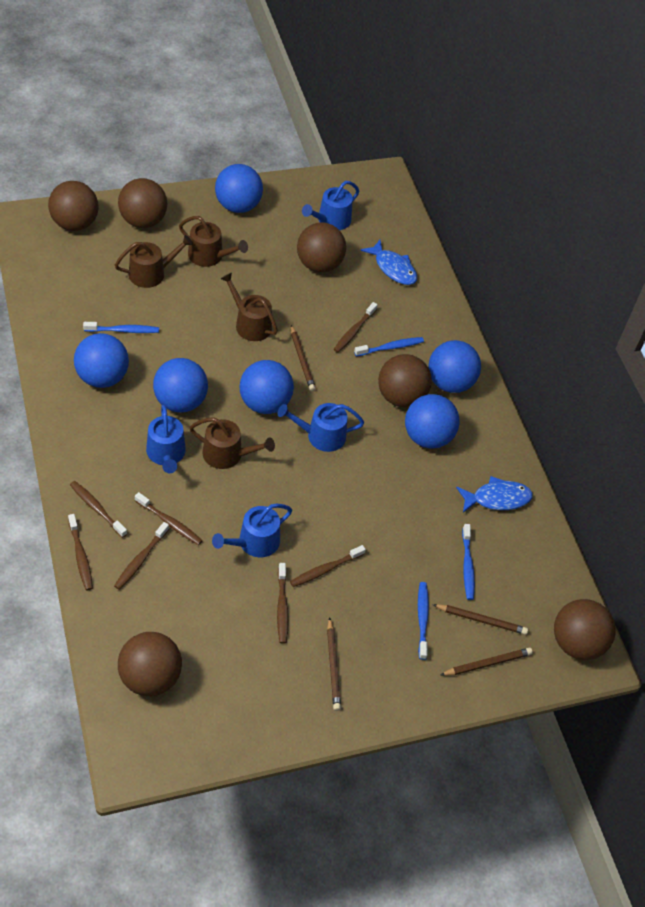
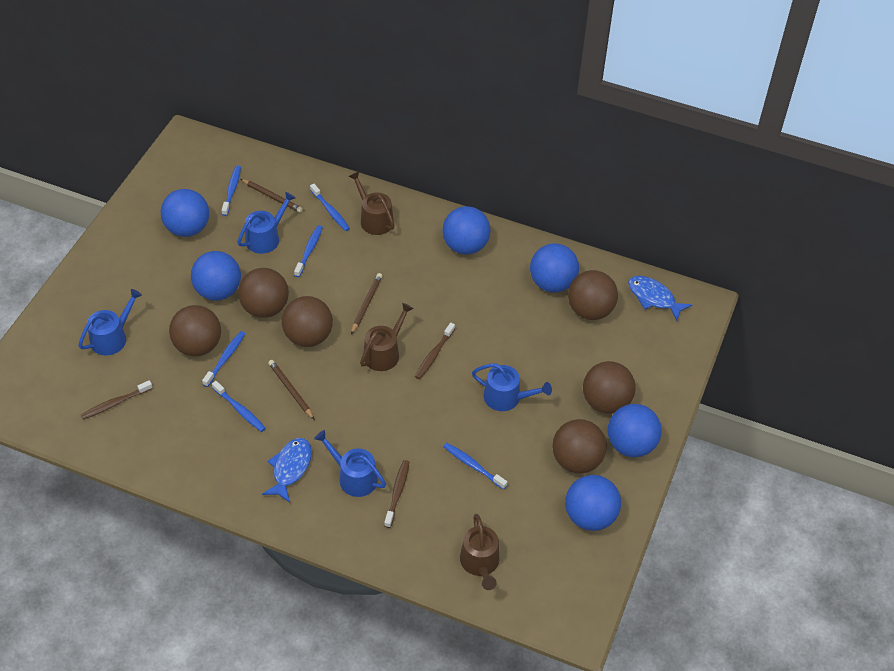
blue toothbrush: 4 -> 6
brown pencil: 4 -> 3
brown toothbrush: 7 -> 3
brown watering can: 4 -> 3

